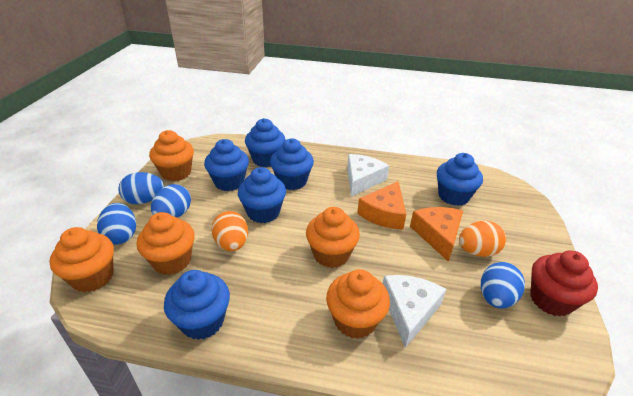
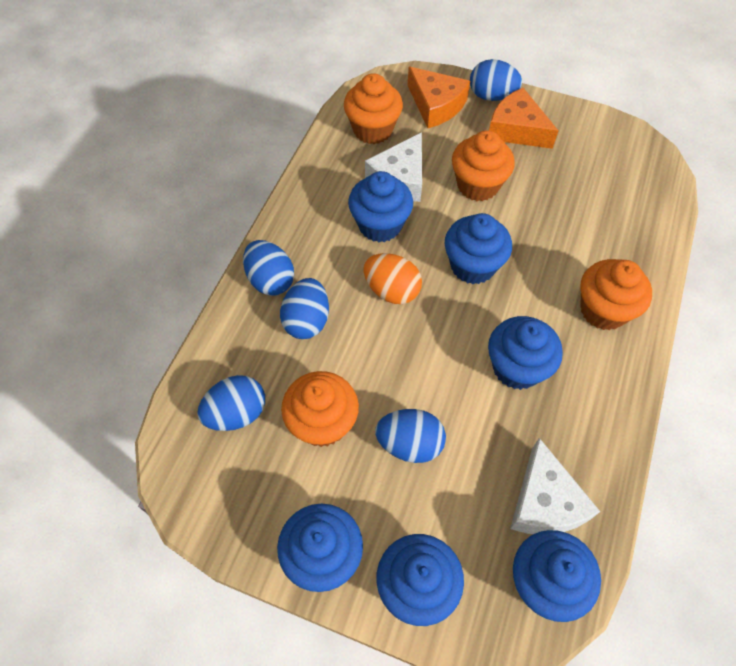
blue egg: 4 -> 5
orange cupcake: 5 -> 4
orange egg: 2 -> 1
red cupcake: 1 -> 0

